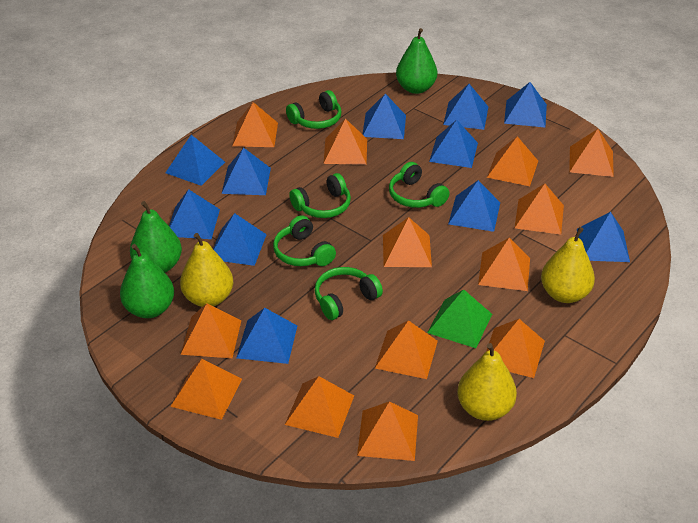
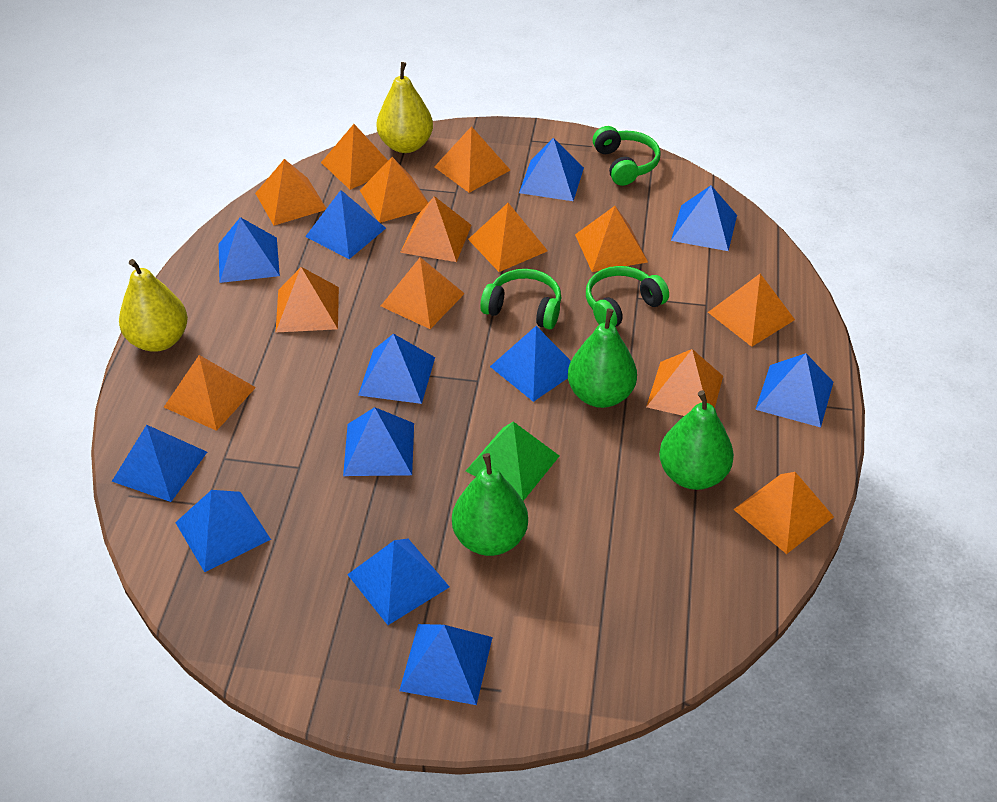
blue pyramid: 11 -> 12
green headphones: 5 -> 3
yellow pear: 3 -> 2

